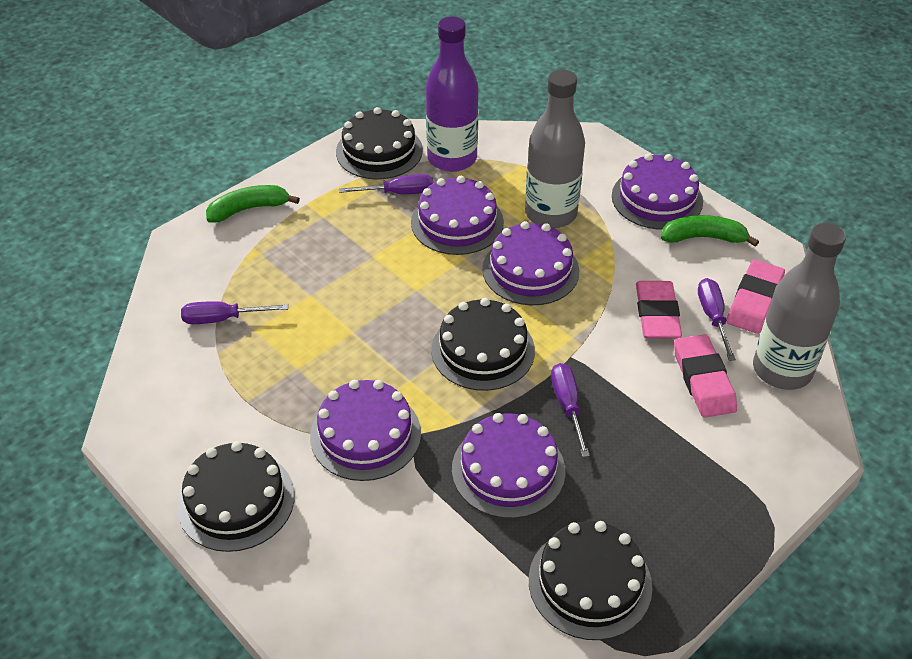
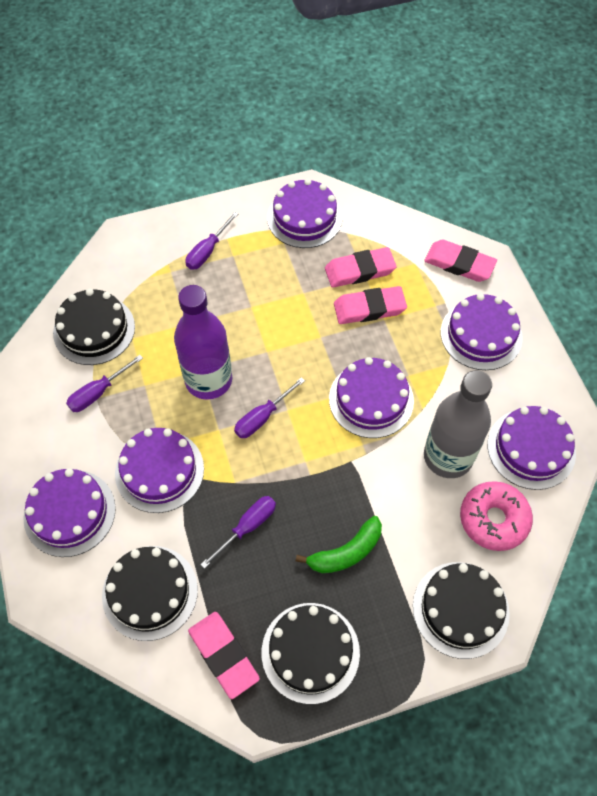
green banana: 2 -> 1
grey bottle: 2 -> 1
pink donut: 0 -> 1
pink eraser: 3 -> 4
purple cake: 5 -> 6

